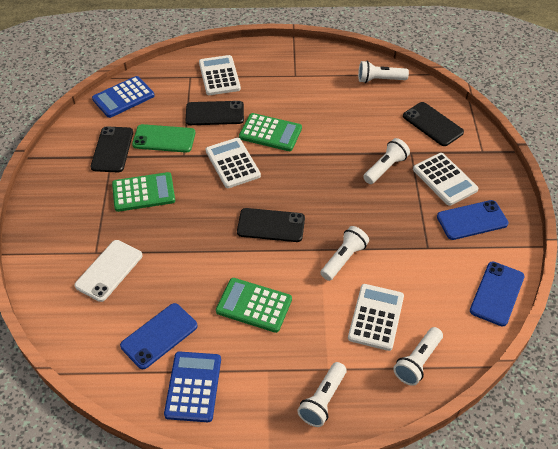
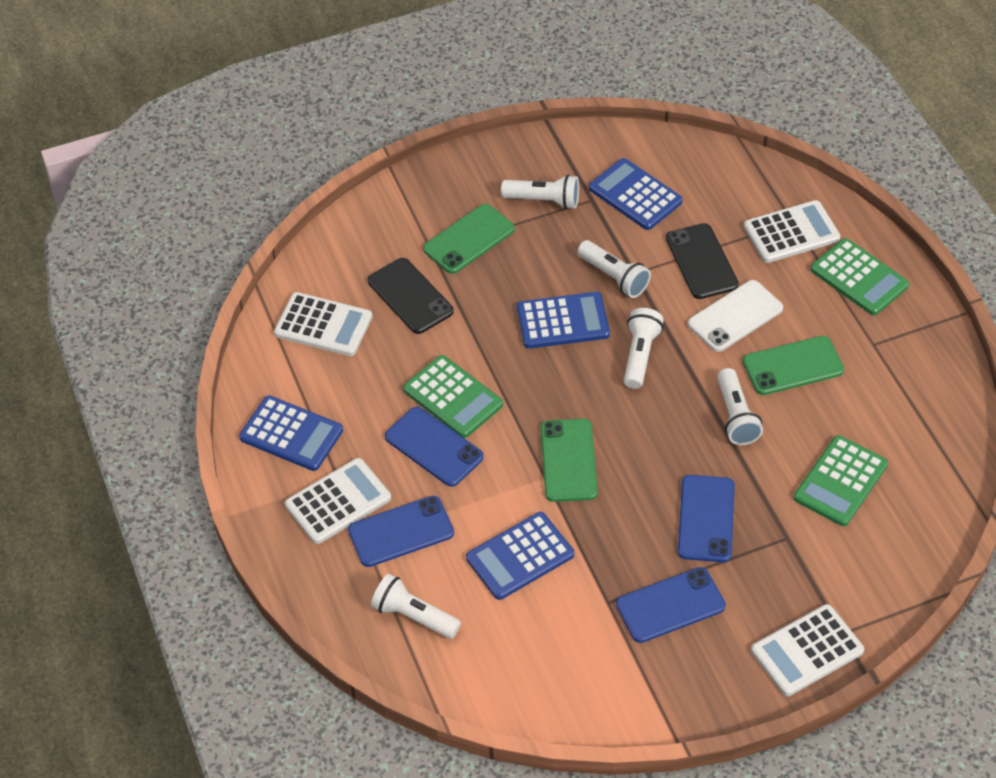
black phone: 4 -> 2
blue calculator: 2 -> 4
blue phone: 3 -> 4
green phone: 1 -> 3

